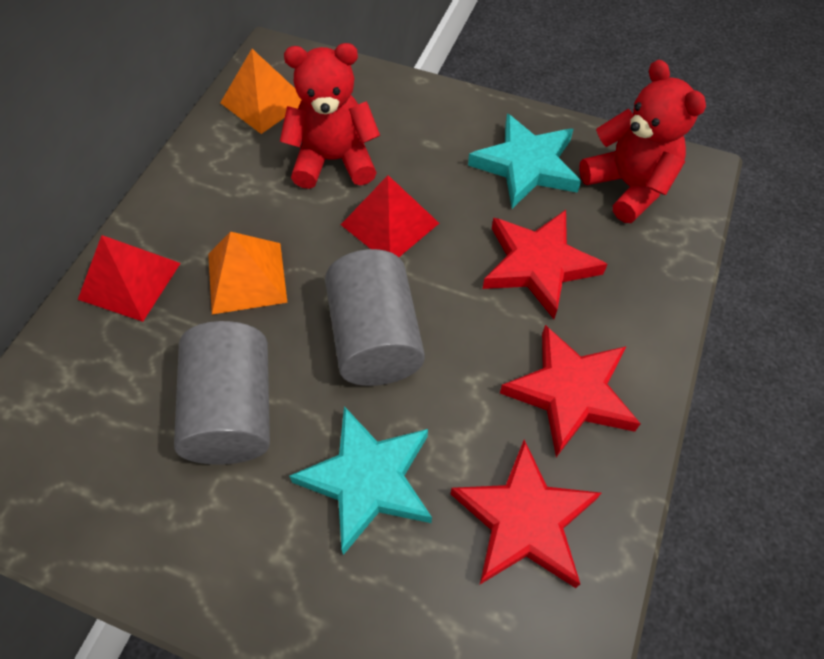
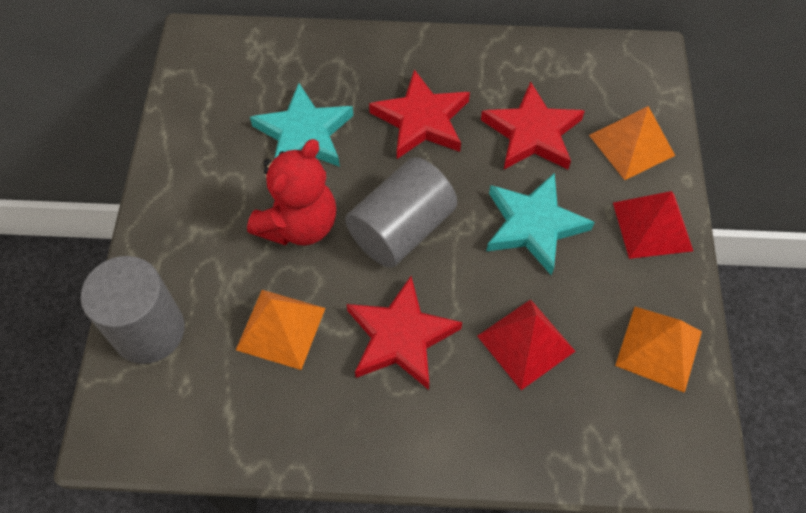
orange pyramid: 2 -> 3
red teddy bear: 2 -> 1

